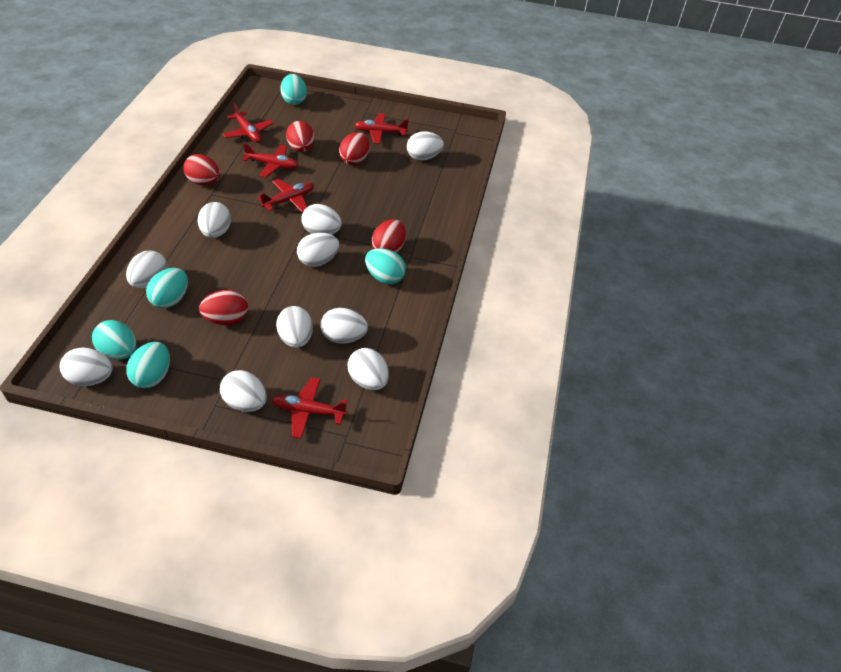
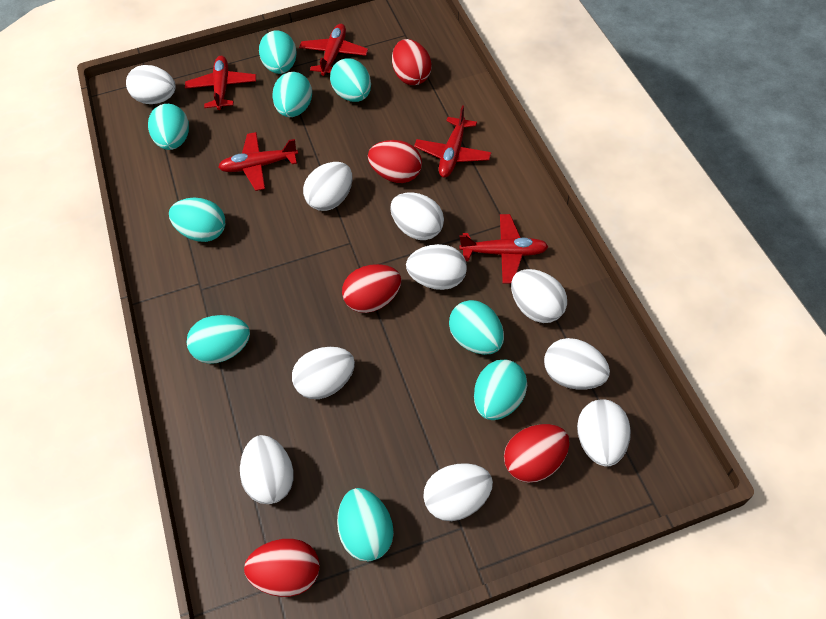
turquoise egg: 5 -> 9

